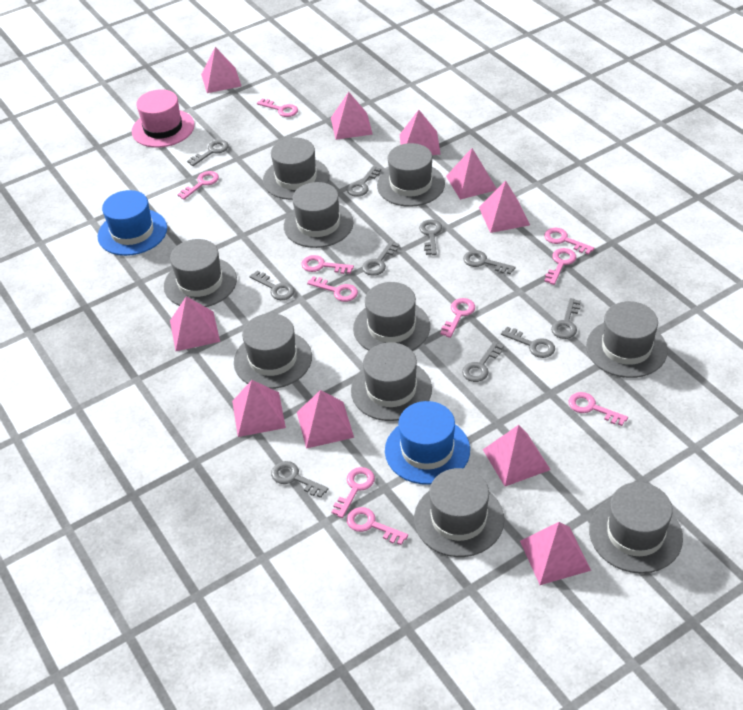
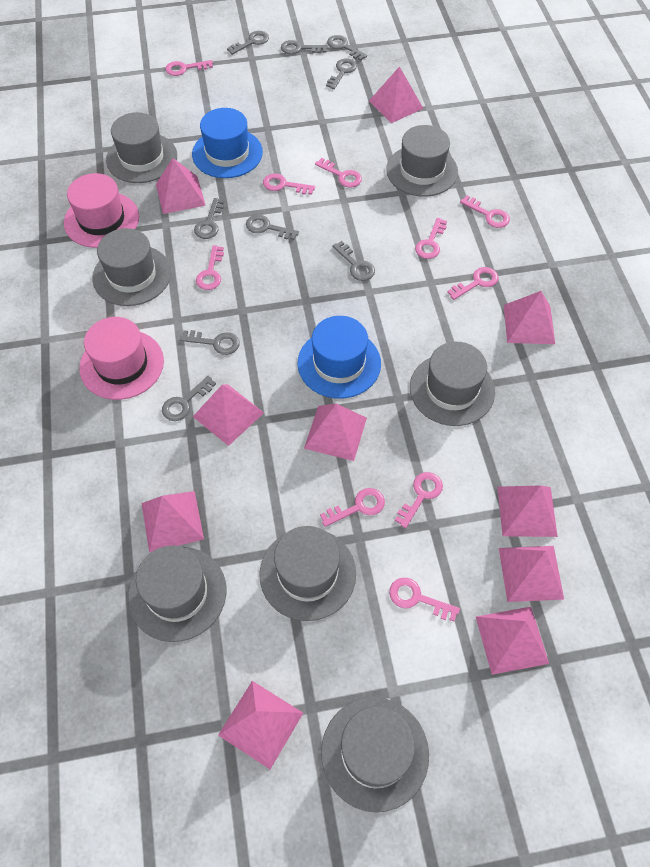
grey hat: 10 -> 7
grey key: 10 -> 9
pink hat: 1 -> 2

